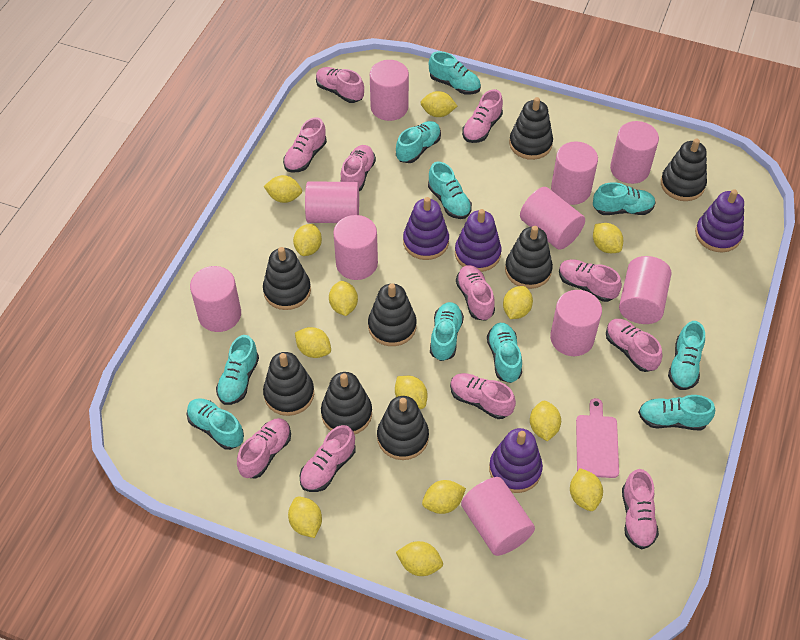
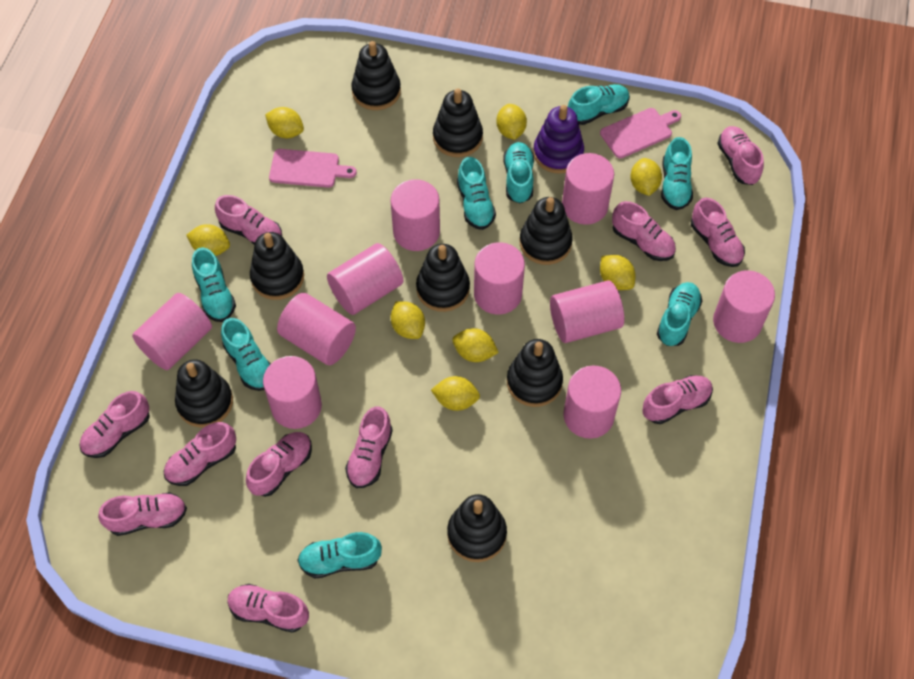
pink cutting board: 1 -> 2
purple stacking toy: 4 -> 1
turquoise shoe: 10 -> 8
yellow lemon: 13 -> 8

